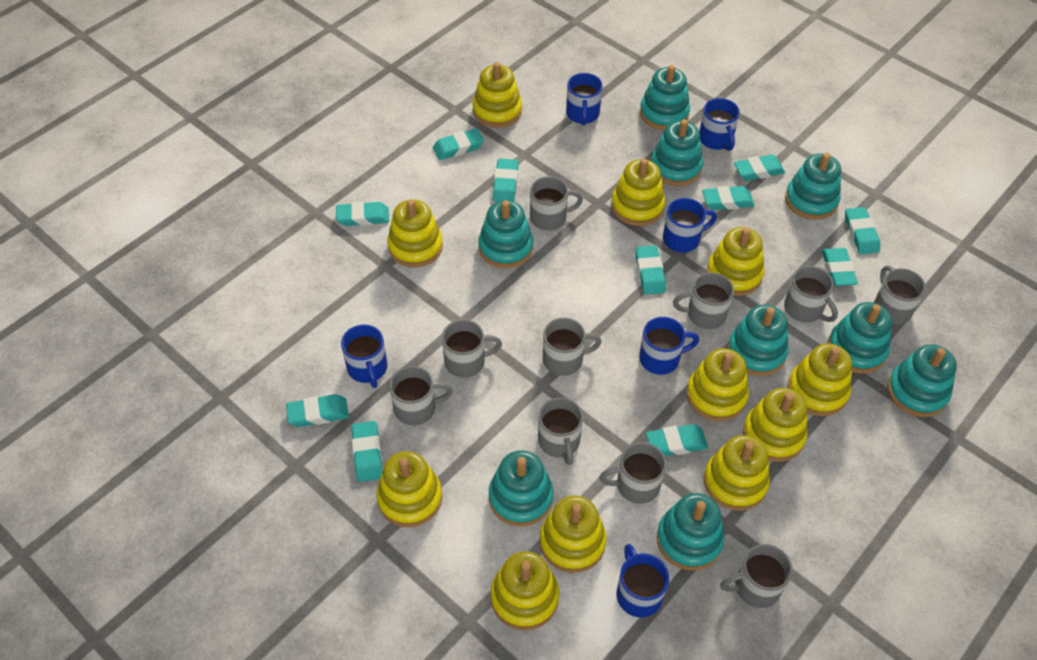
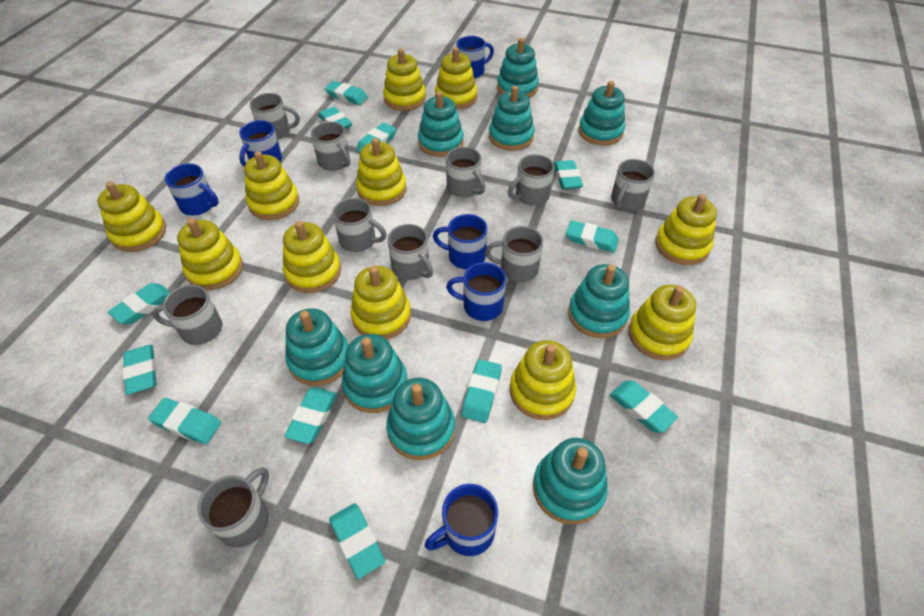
turquoise eraser: 11 -> 12

